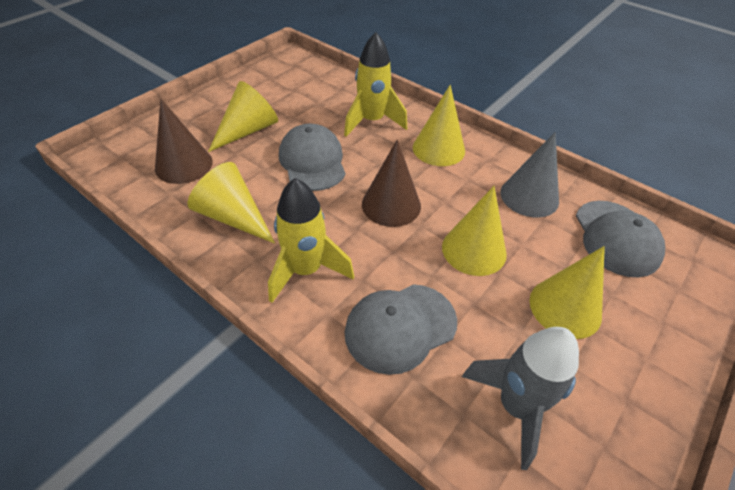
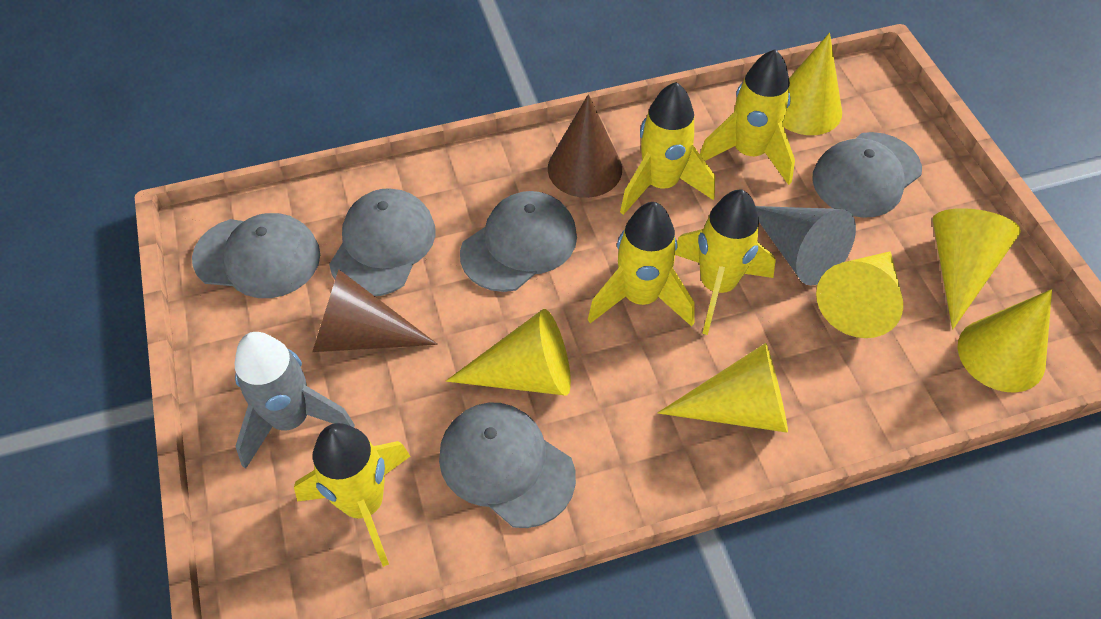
grey cap: 3 -> 5
yellow cone: 5 -> 6
yellow rocket: 2 -> 5

